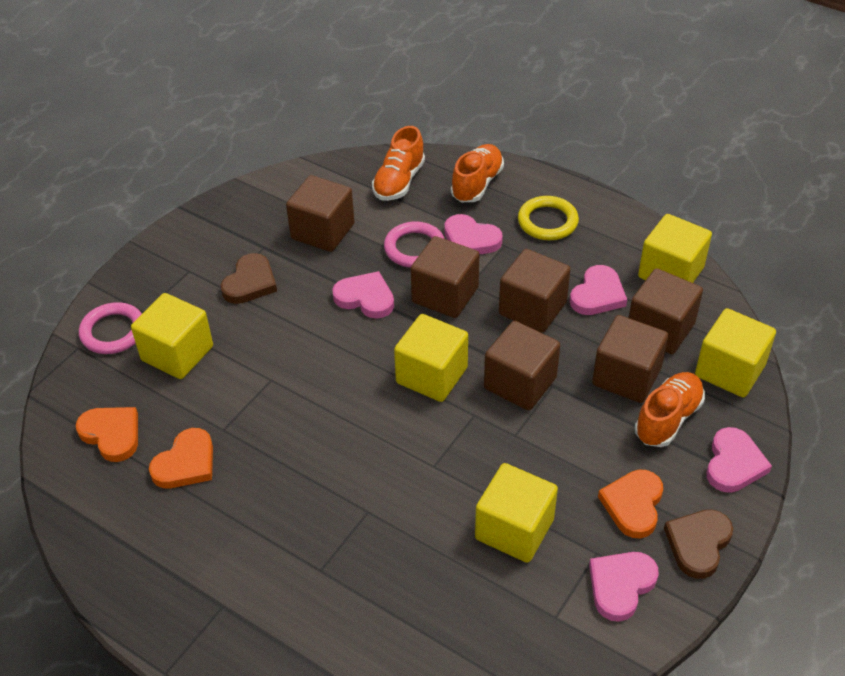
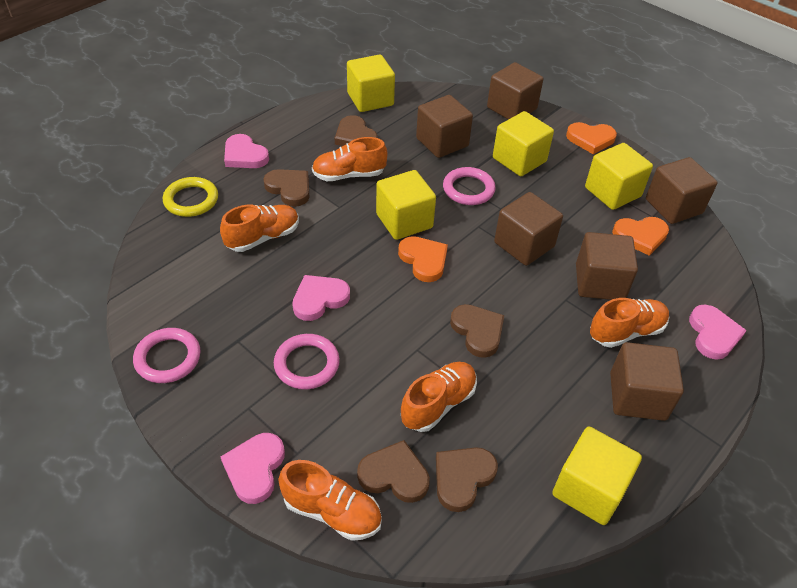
brown heart: 2 -> 5
orange shoe: 3 -> 5
pink heart: 5 -> 4
pink ring: 2 -> 3

